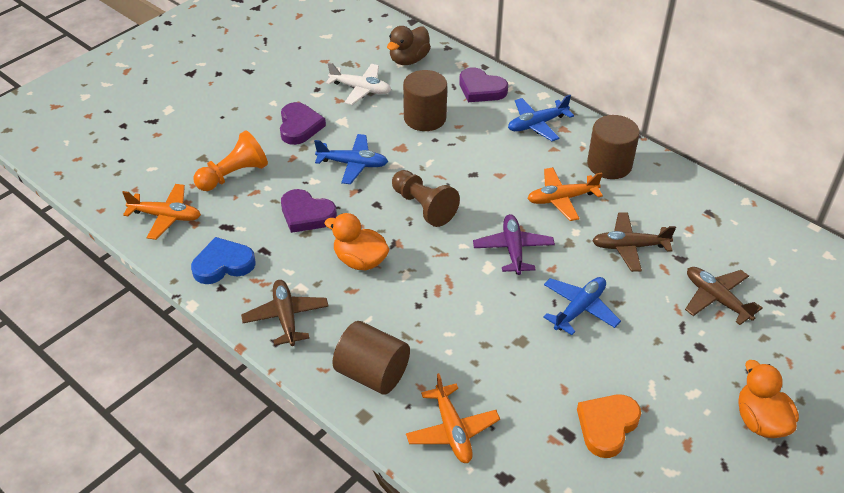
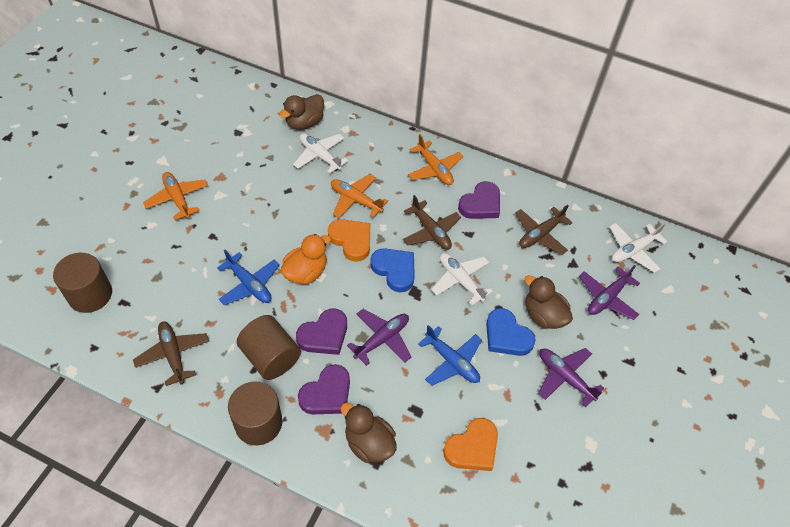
blue heart: 1 -> 2
blue plane: 3 -> 2
brown duck: 1 -> 3
brown pawn: 1 -> 0
orange duck: 2 -> 1
orange heart: 1 -> 2
orange pawn: 1 -> 0
purple plane: 1 -> 3
white plane: 1 -> 3

